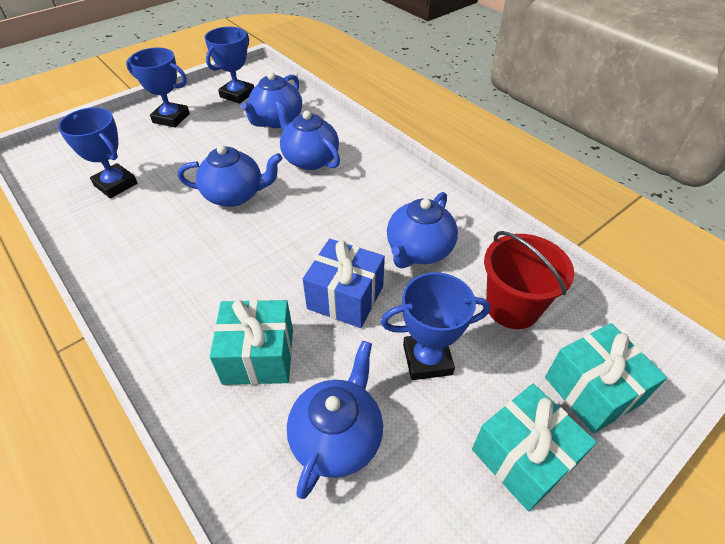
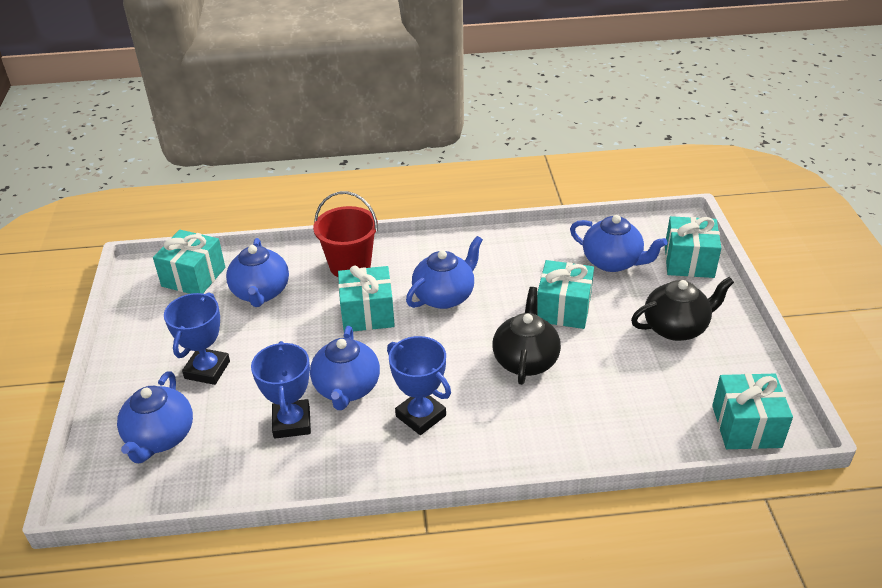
black teapot: 0 -> 2
blue gift: 1 -> 0
blue trophy: 4 -> 3
turquoise gift: 3 -> 5

